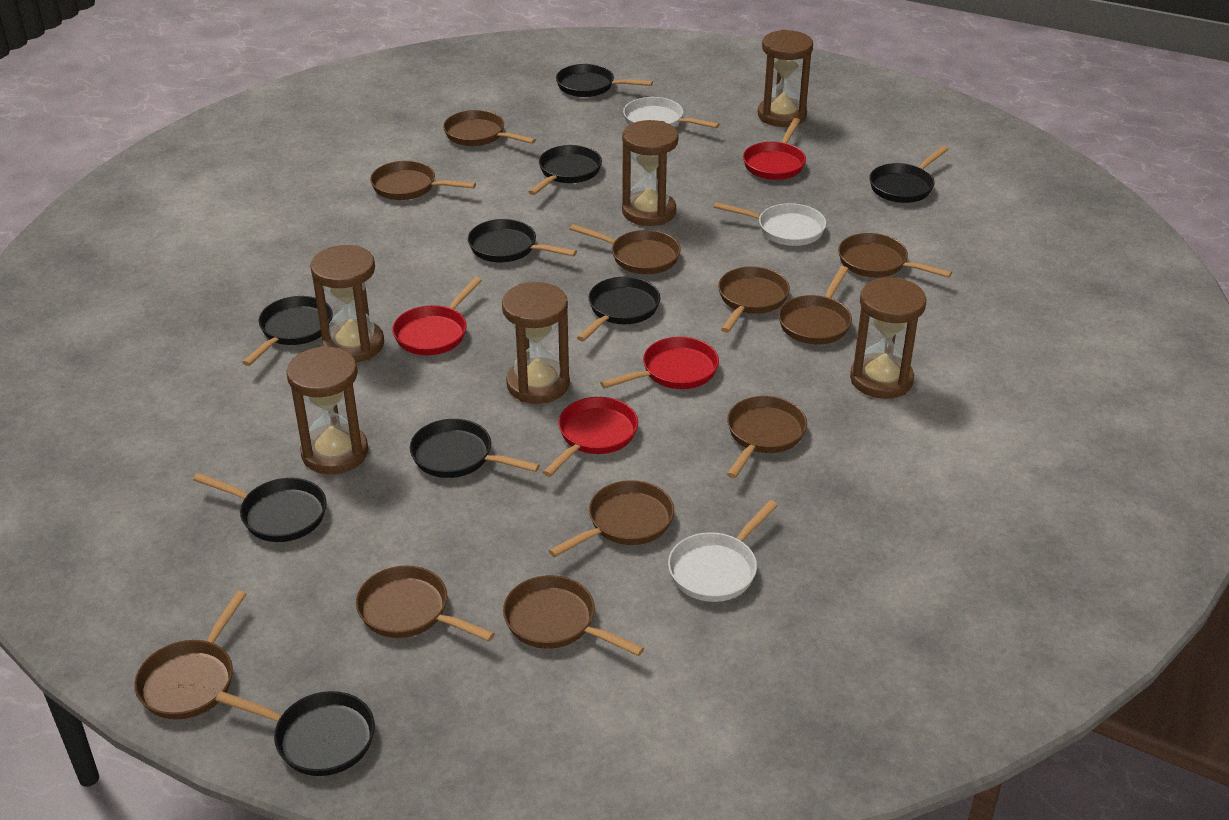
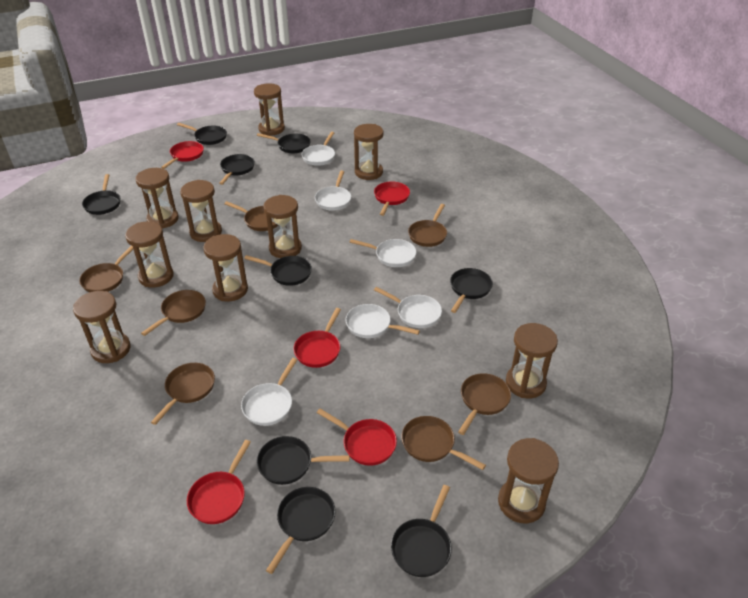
brown hourglass: 6 -> 10
brown pan: 11 -> 7
red pan: 4 -> 5
white pan: 3 -> 6

